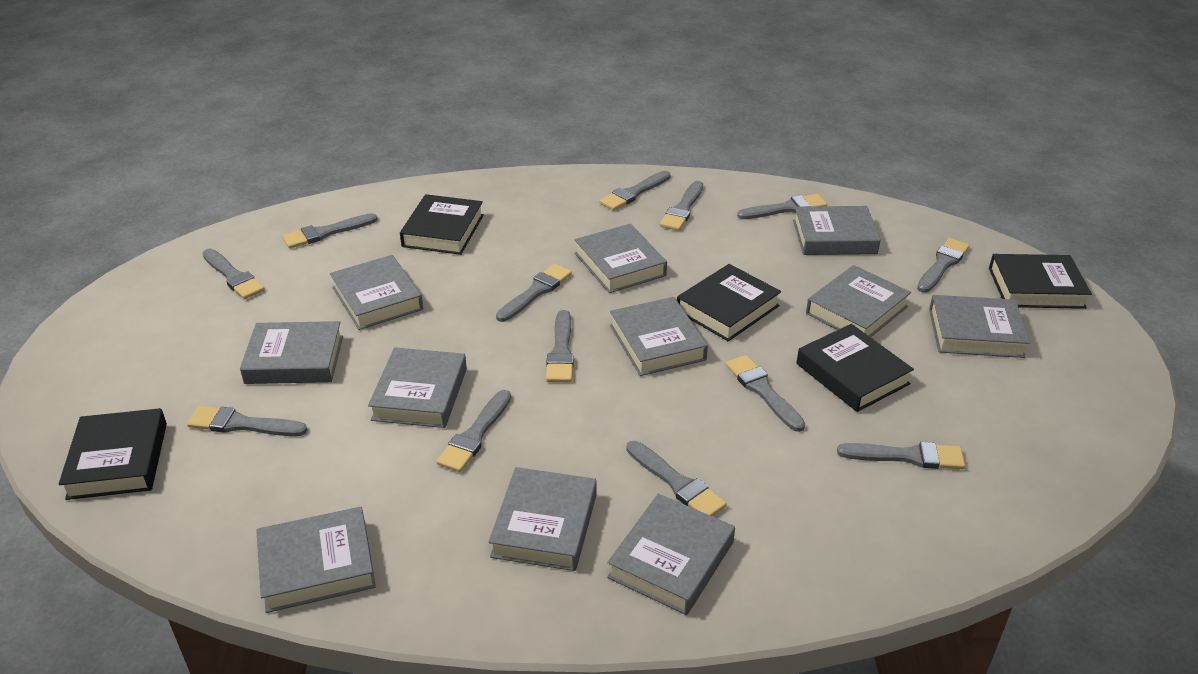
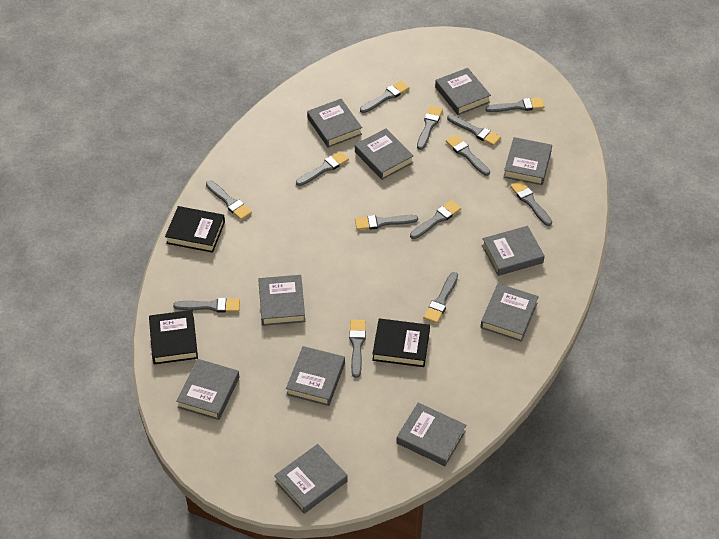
black book: 5 -> 3

